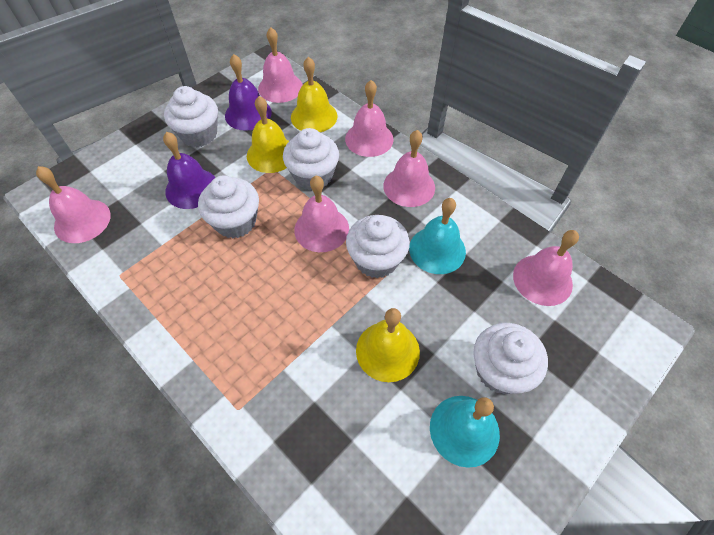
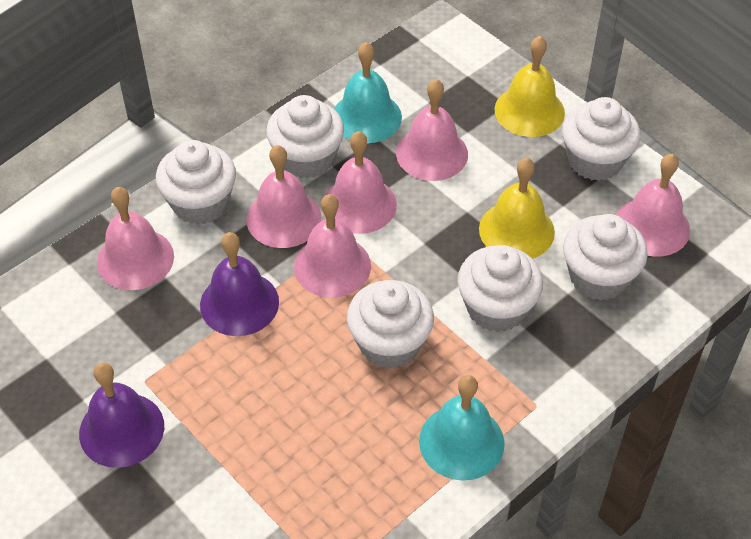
white cupcake: 5 -> 6
yellow bell: 3 -> 2

